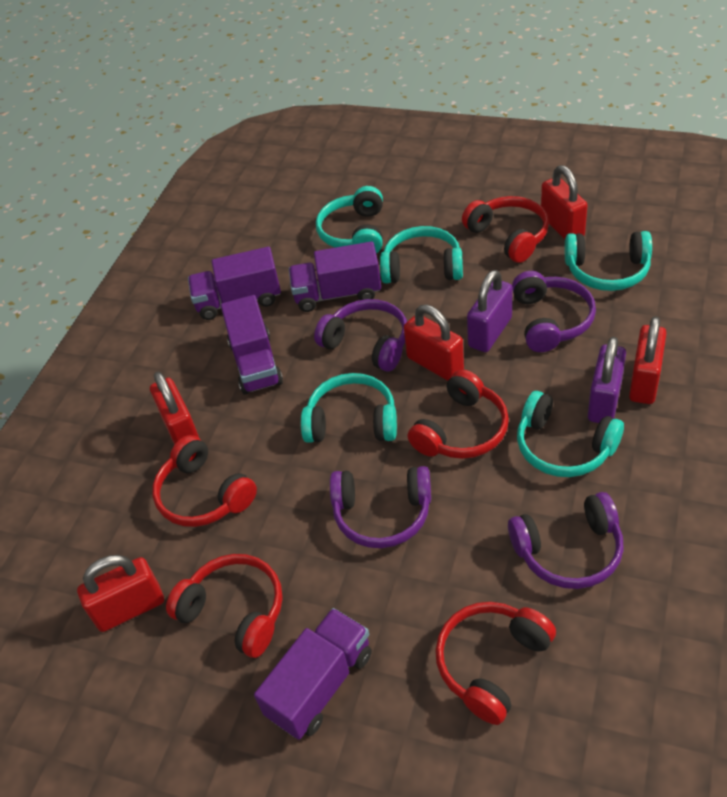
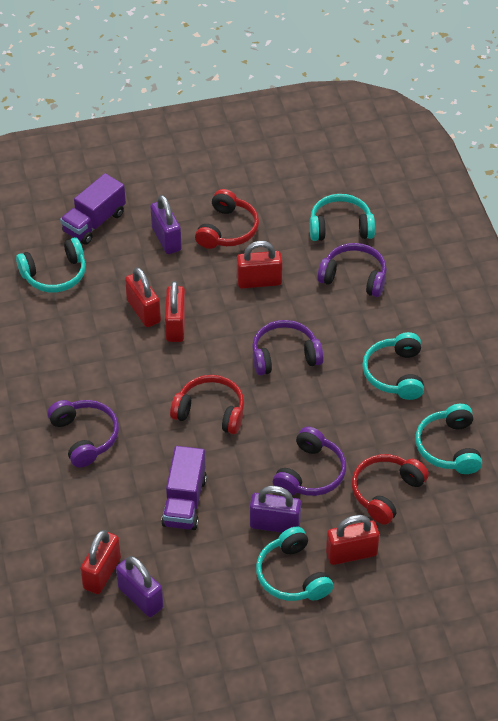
purple padlock: 2 -> 3
purple truck: 4 -> 2
red headphones: 5 -> 3

